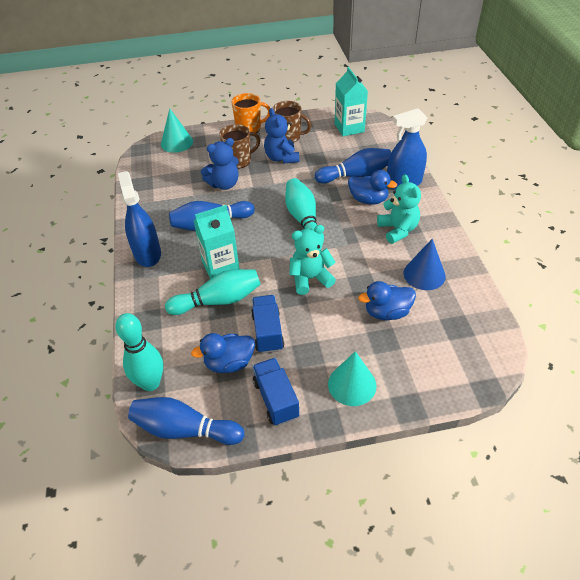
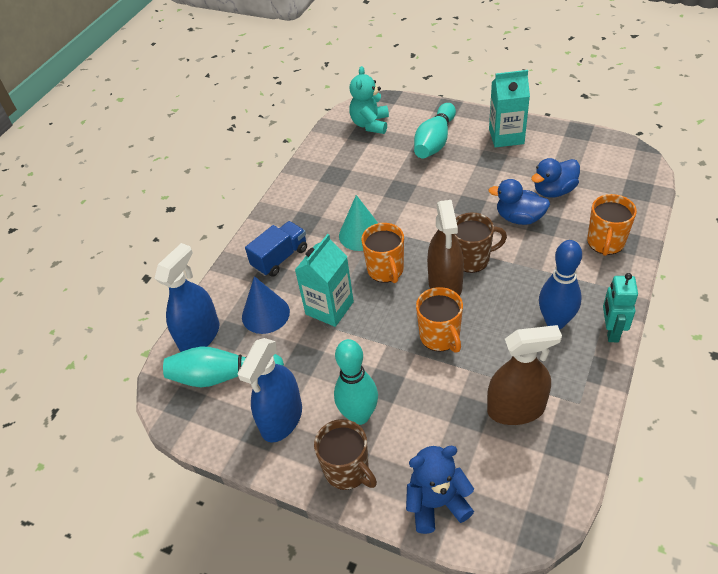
blue bowling pin: 3 -> 1
blue duck: 3 -> 2
blue teddy bear: 2 -> 1
blue truck: 2 -> 1
brown spray bottle: 0 -> 2
orange mug: 1 -> 3
turquoise cone: 2 -> 1
turquoise robot: 0 -> 1
turquoise teddy bear: 2 -> 1

